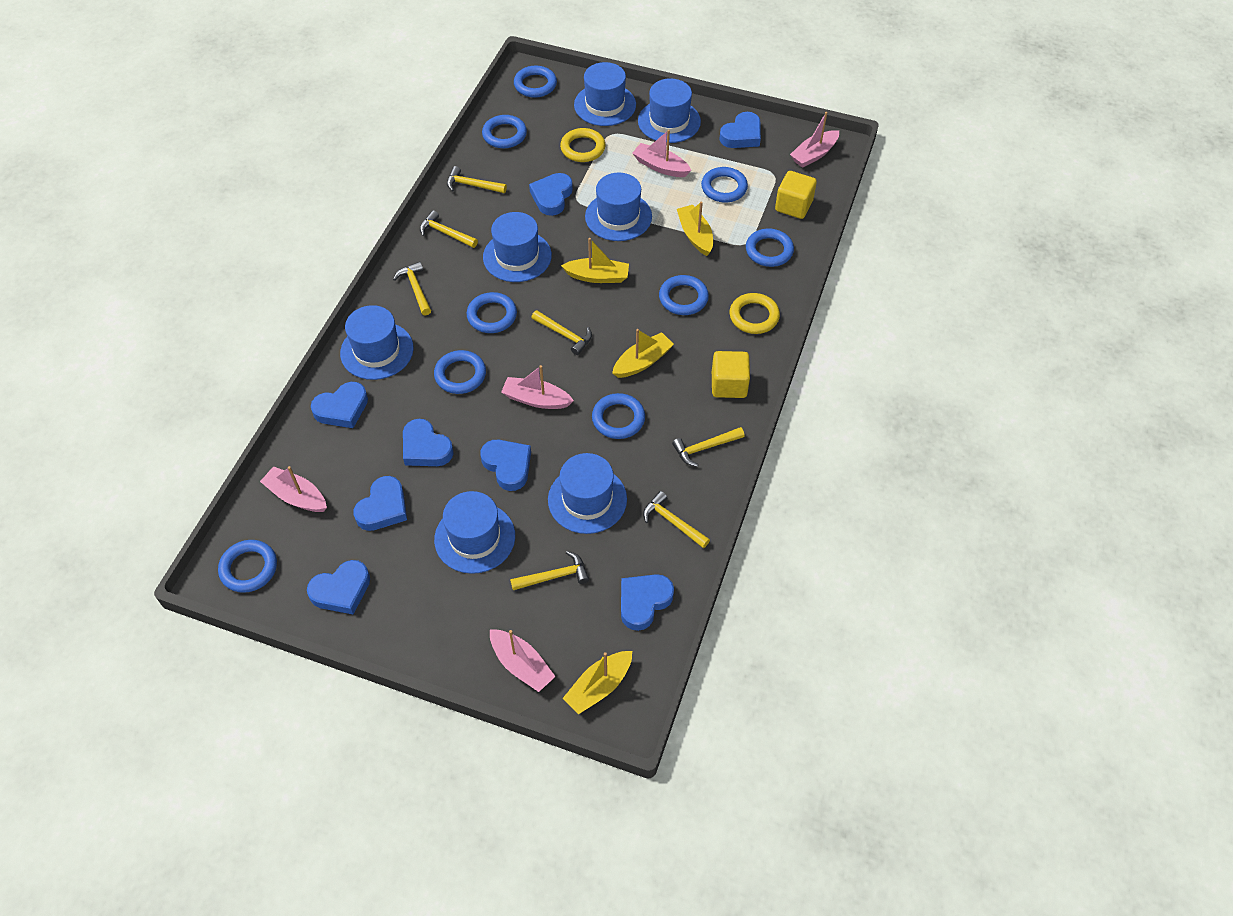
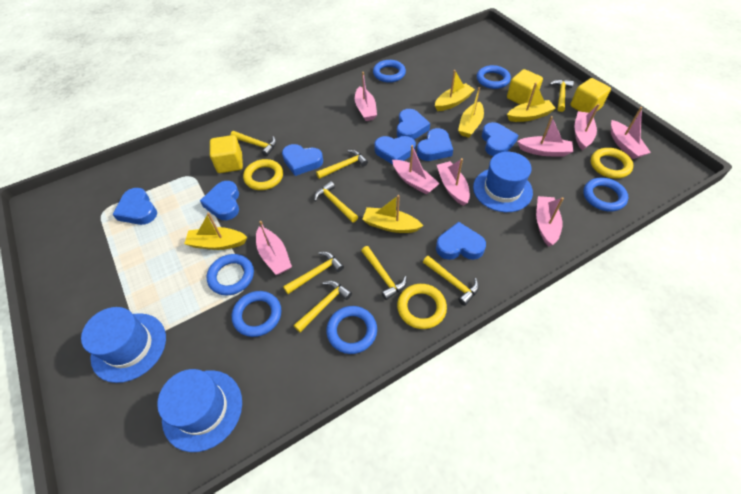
blue hat: 7 -> 3
blue ring: 9 -> 6
pink boat: 5 -> 8
yellow boat: 4 -> 5
yellow cube: 2 -> 3
yellow hammer: 7 -> 8
yellow ring: 2 -> 3

